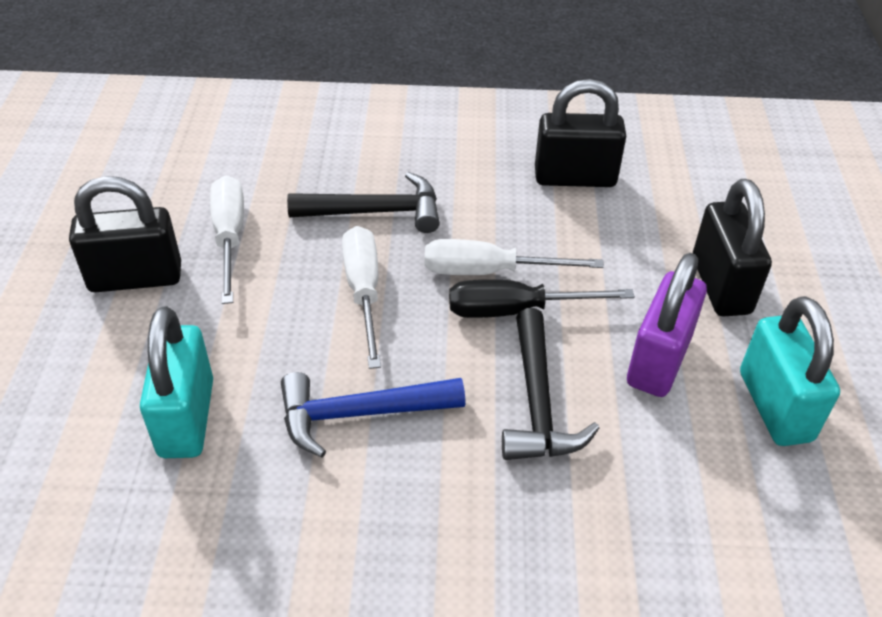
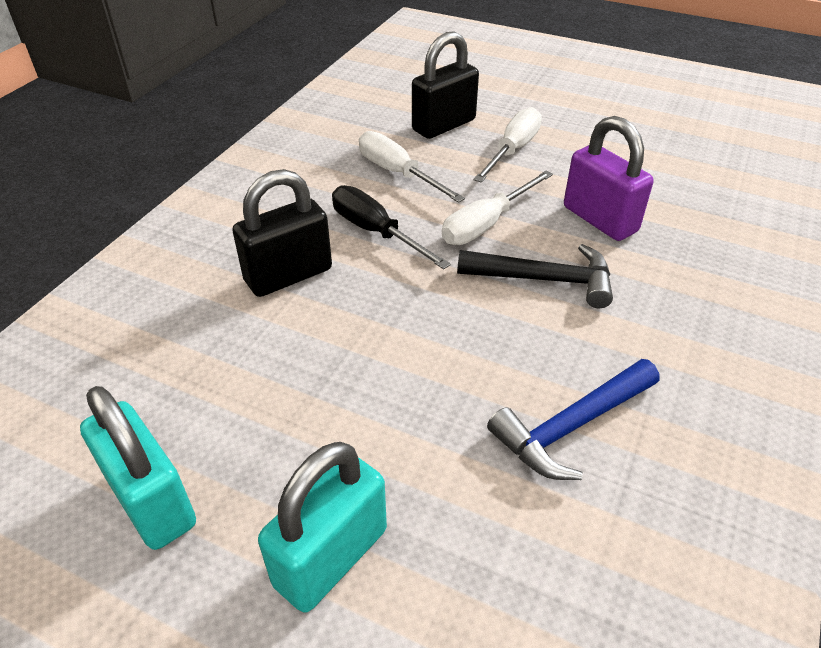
black hammer: 2 -> 1
black padlock: 3 -> 2

